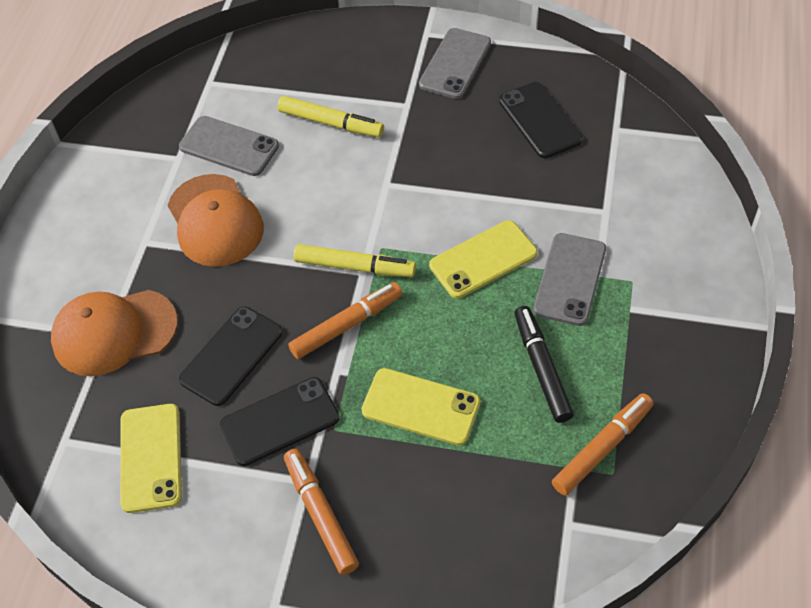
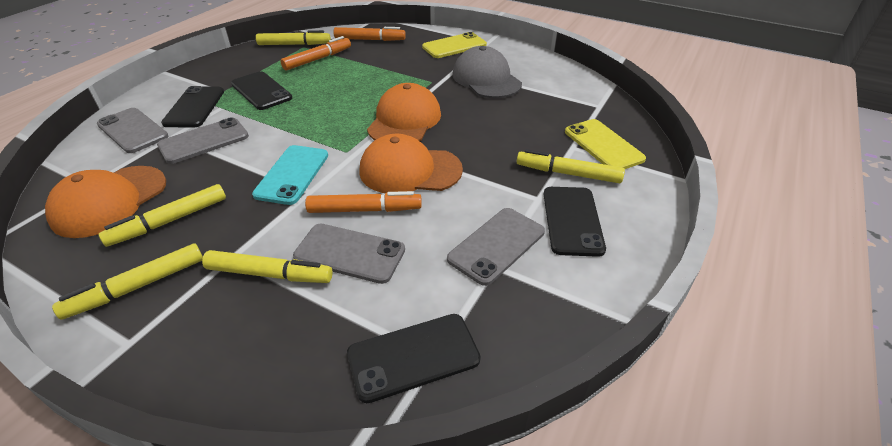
black marker: 1 -> 0
black phone: 3 -> 4
grey cap: 0 -> 1
grey phone: 3 -> 4
orange cap: 2 -> 3
turquoise phone: 0 -> 1
yellow marker: 2 -> 5
yellow phone: 3 -> 2

